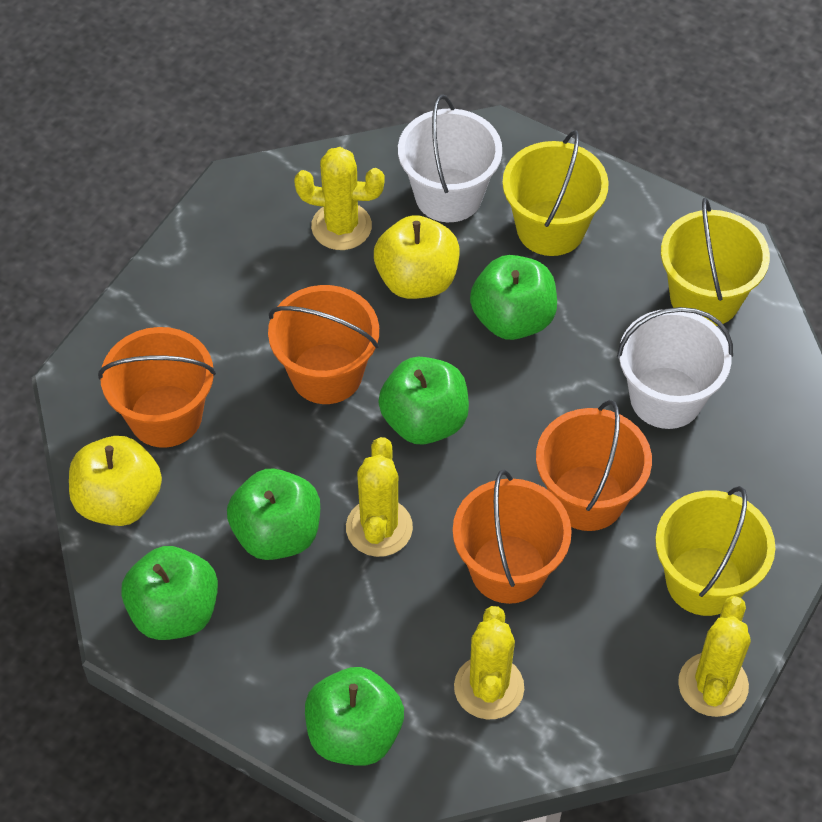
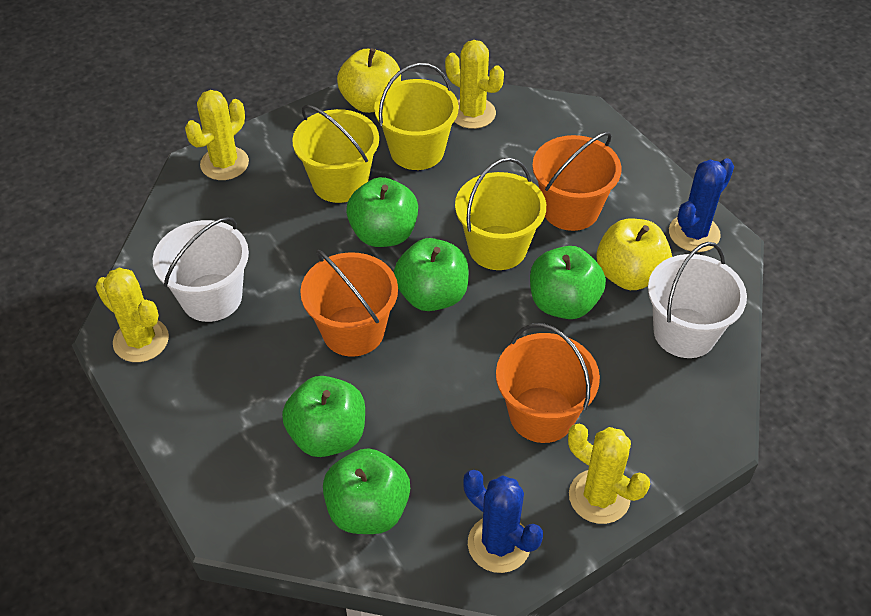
blue cactus: 0 -> 2
orange bucket: 4 -> 3

